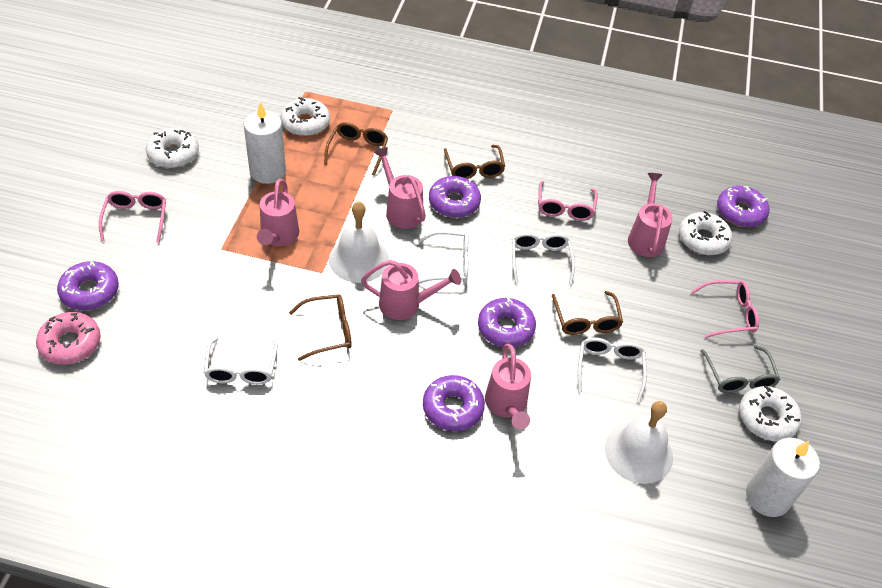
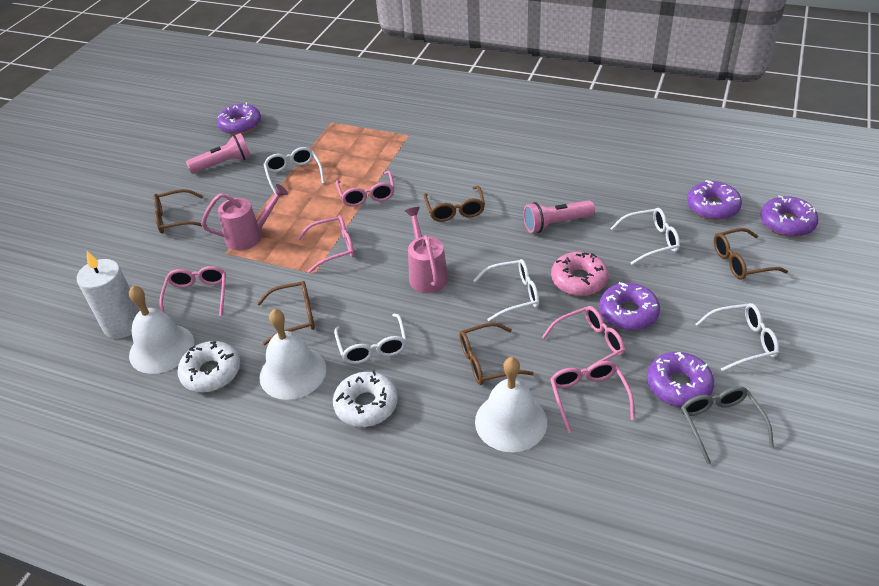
brown glasses: 4 -> 5
pink flashlight: 0 -> 2
pink glasses: 3 -> 5
pink watering can: 5 -> 2
white bell: 2 -> 3
white candle: 2 -> 1
white donut: 4 -> 2
white glasses: 4 -> 5

